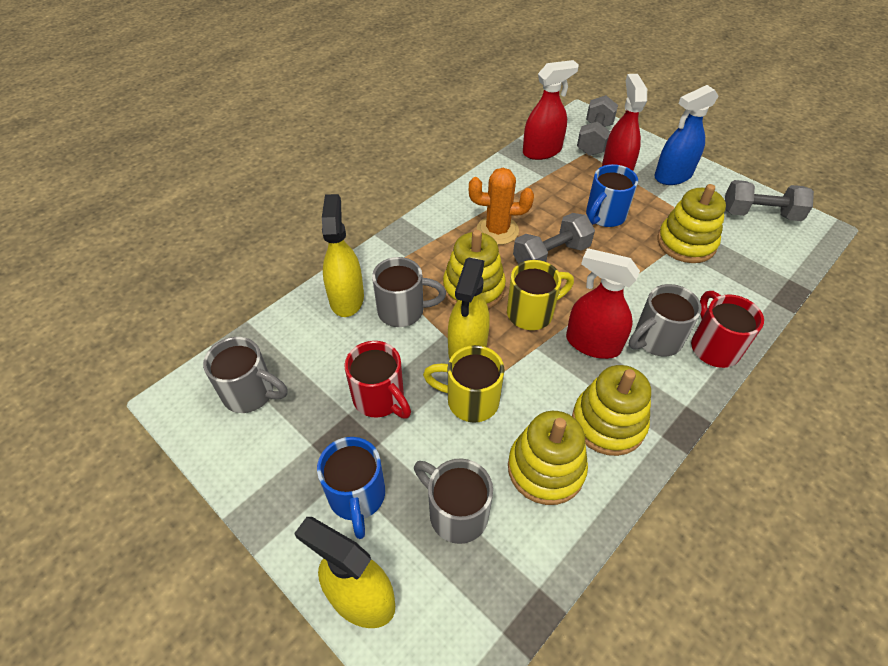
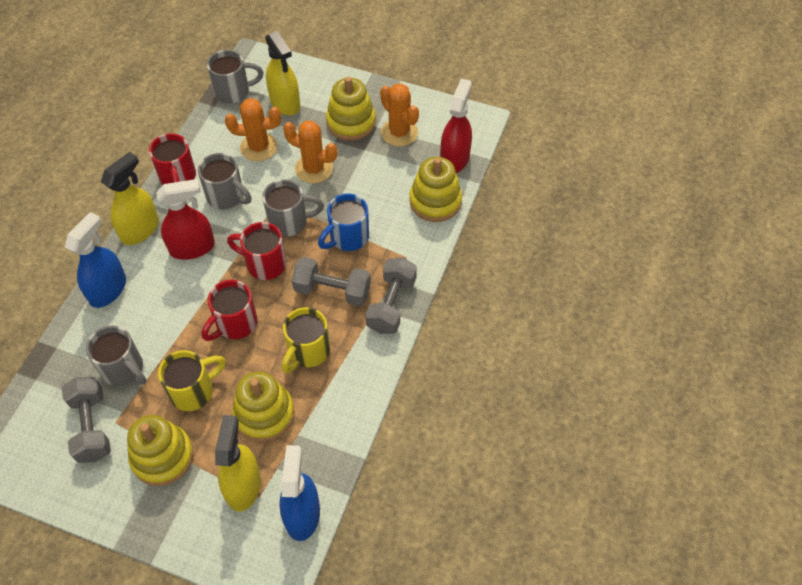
blue mug: 2 -> 1
blue spray bottle: 1 -> 2
orange cactus: 1 -> 3
red mug: 2 -> 3
red spray bottle: 3 -> 2

